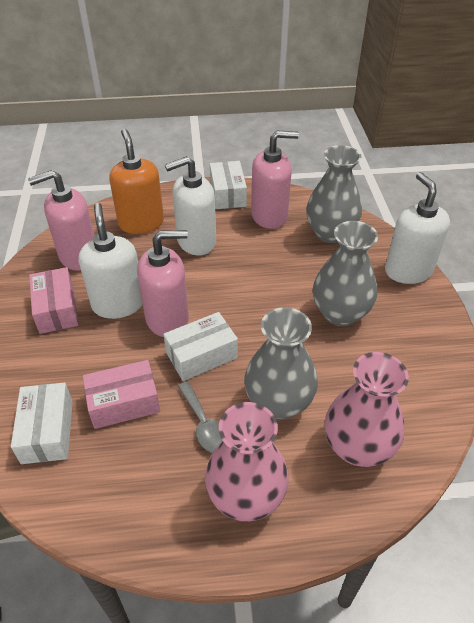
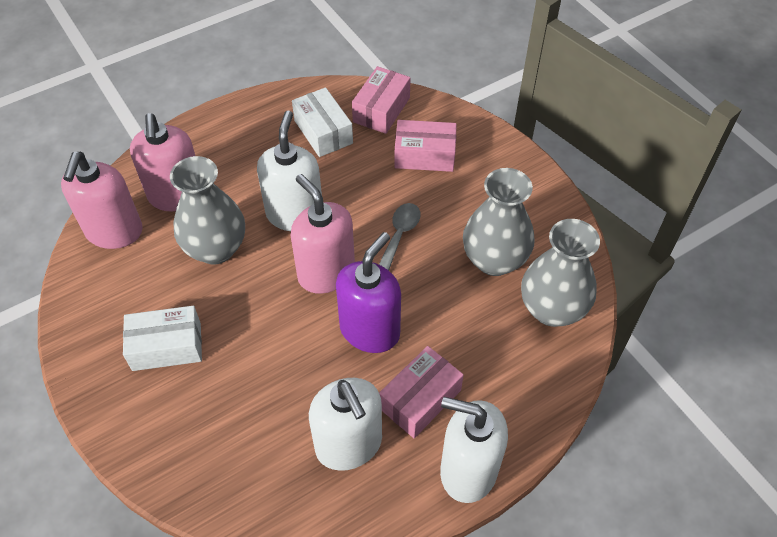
orange soap dispenser: 1 -> 0
pink box: 2 -> 3
pink vase: 2 -> 0
purple soap dispenser: 0 -> 1
white box: 3 -> 2

